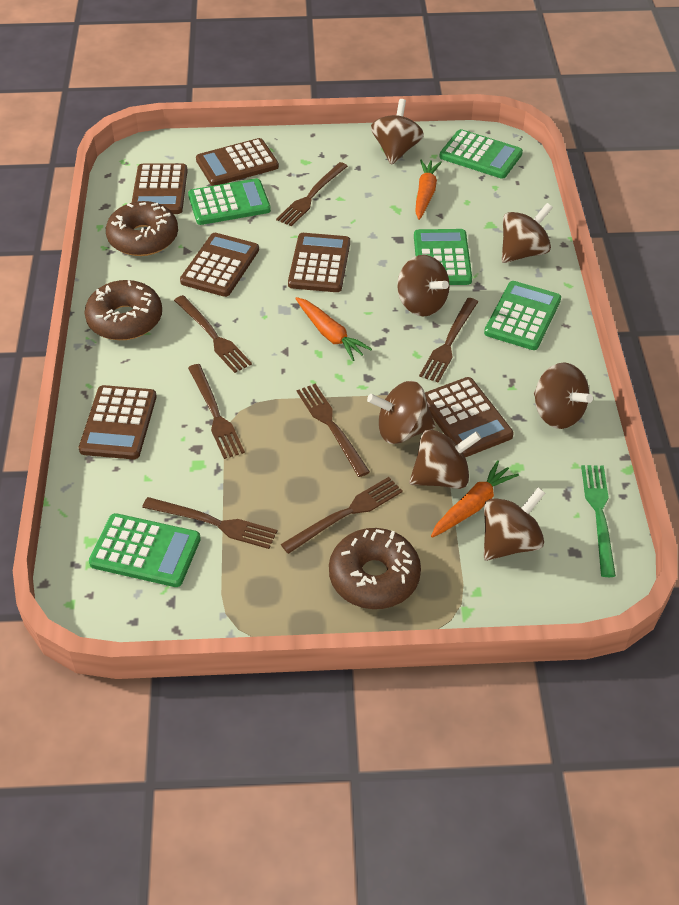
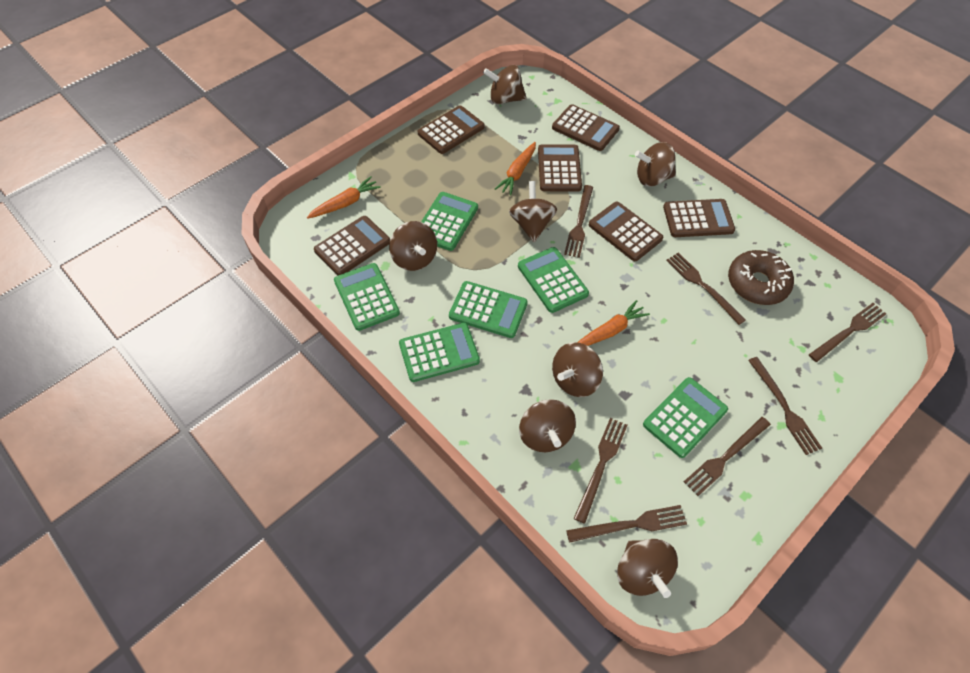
brown donut: 3 -> 1
green calculator: 5 -> 6
green fork: 1 -> 0

